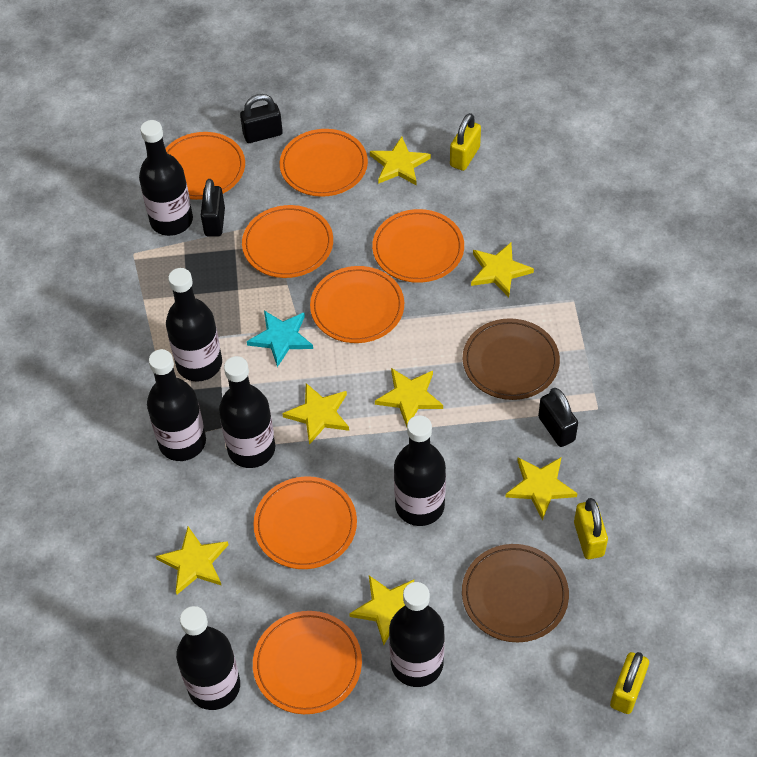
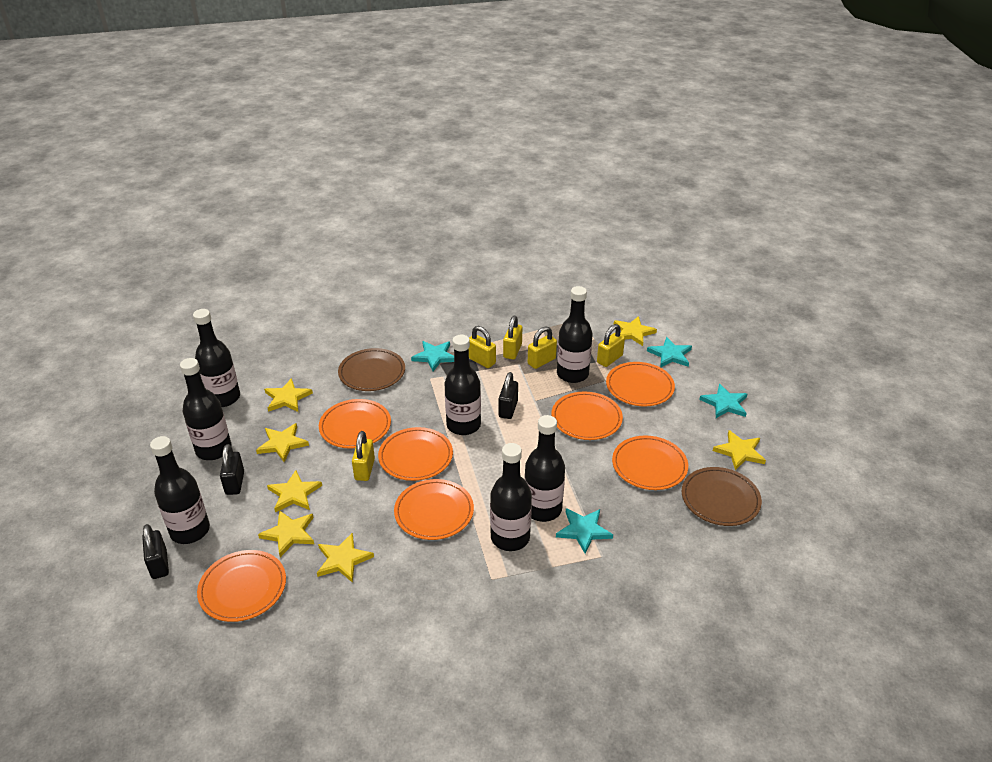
turquoise star: 1 -> 4
yellow padlock: 3 -> 5

